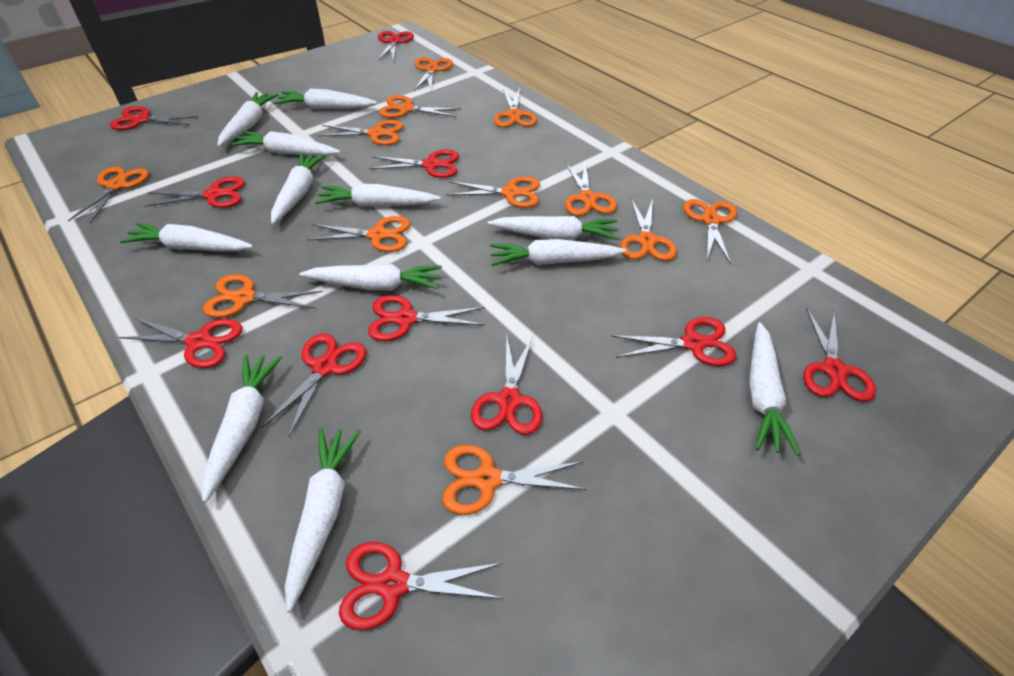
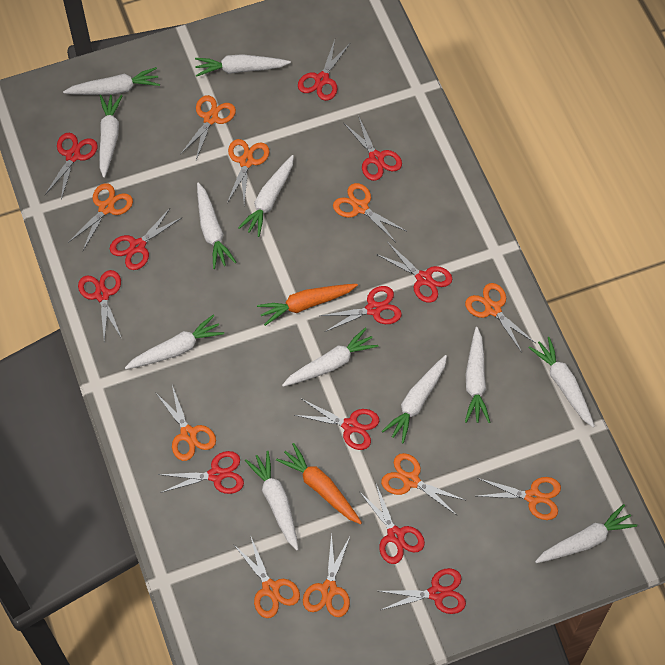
orange carrot: 0 -> 2
orange scissors: 12 -> 10

